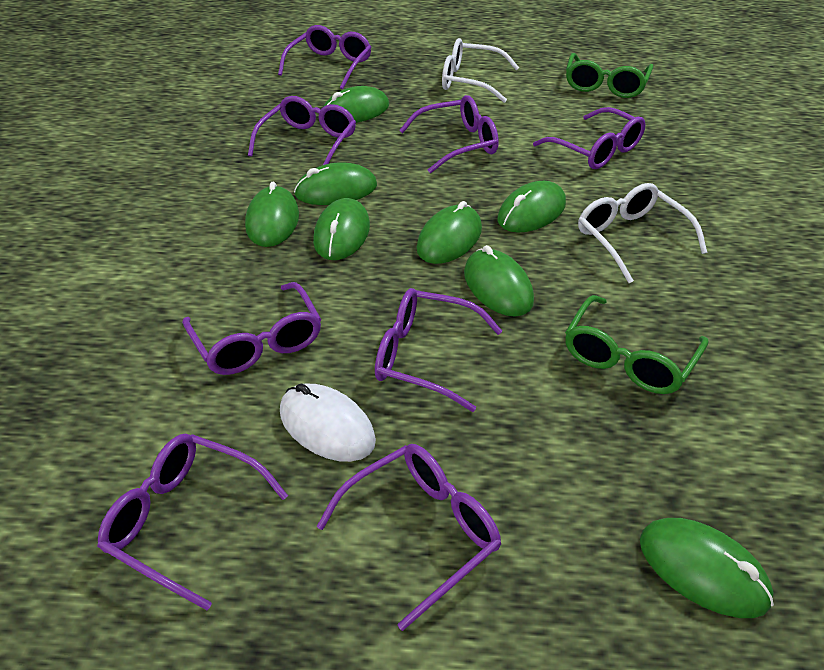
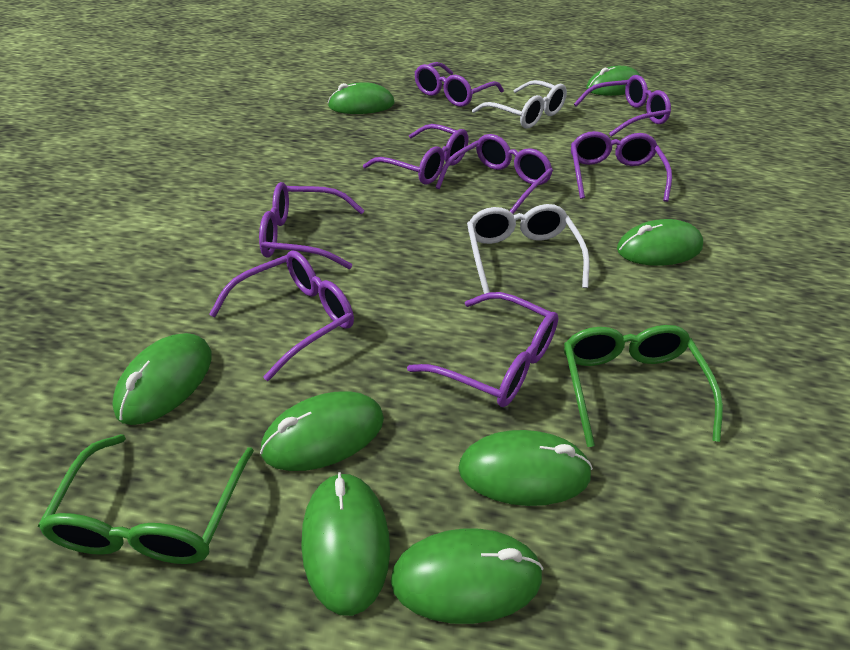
white mouse: 1 -> 0

